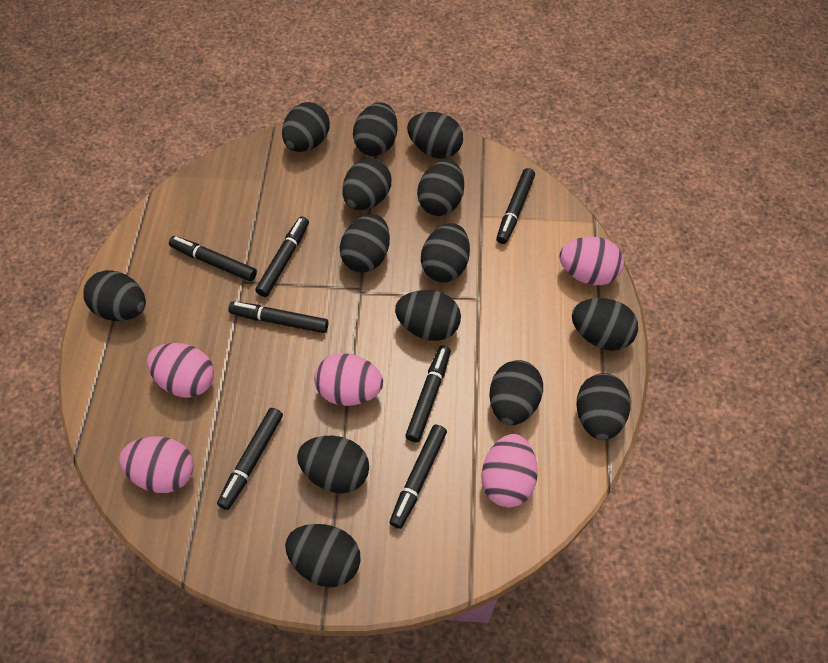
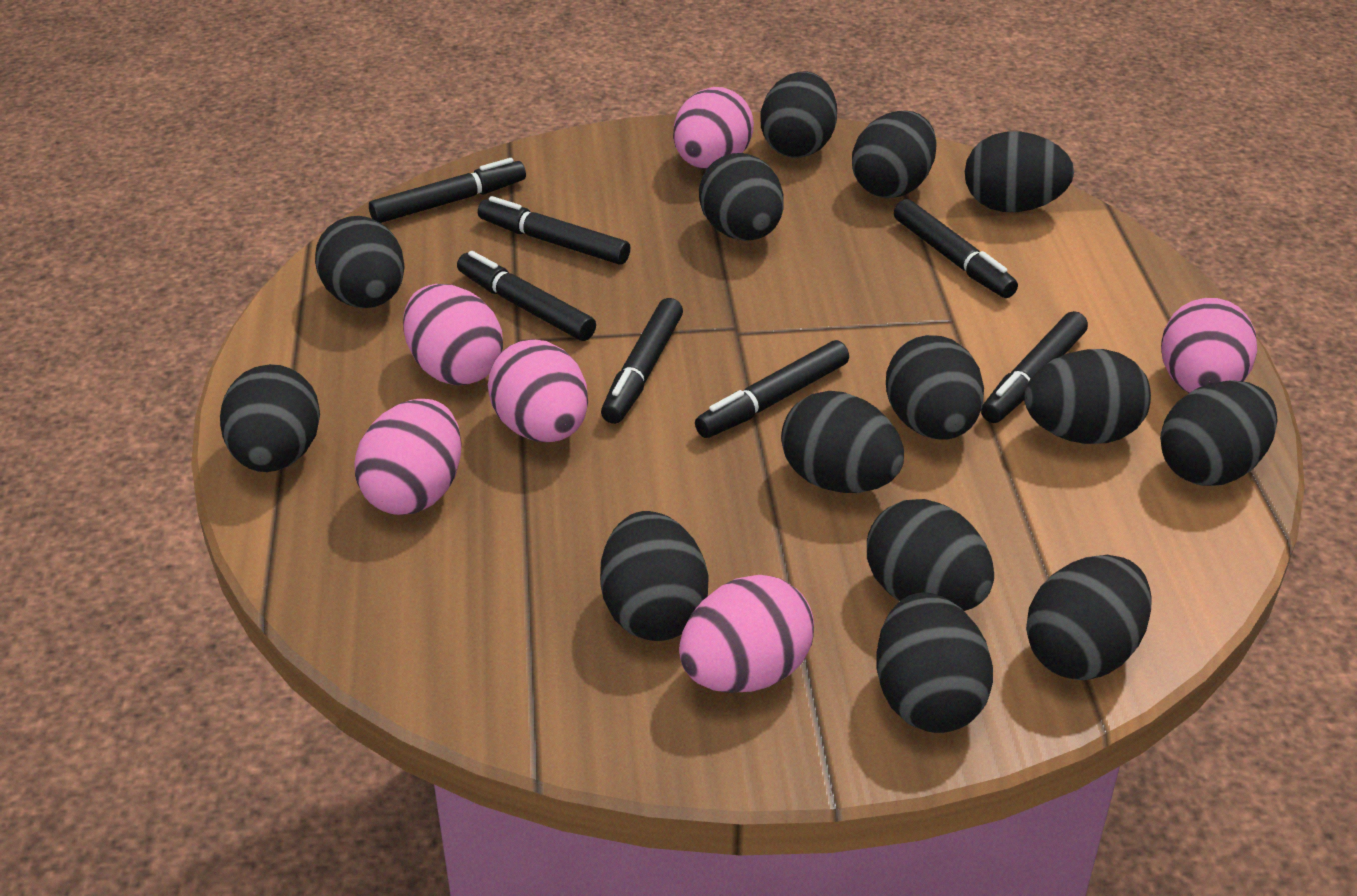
pink egg: 5 -> 6

